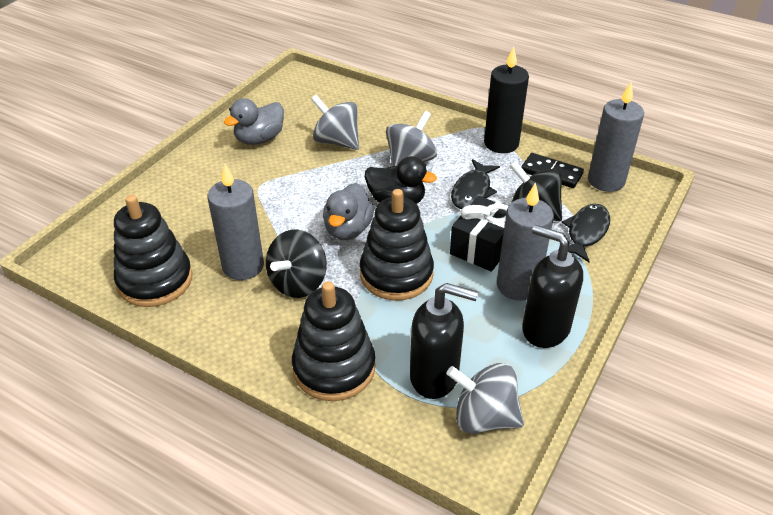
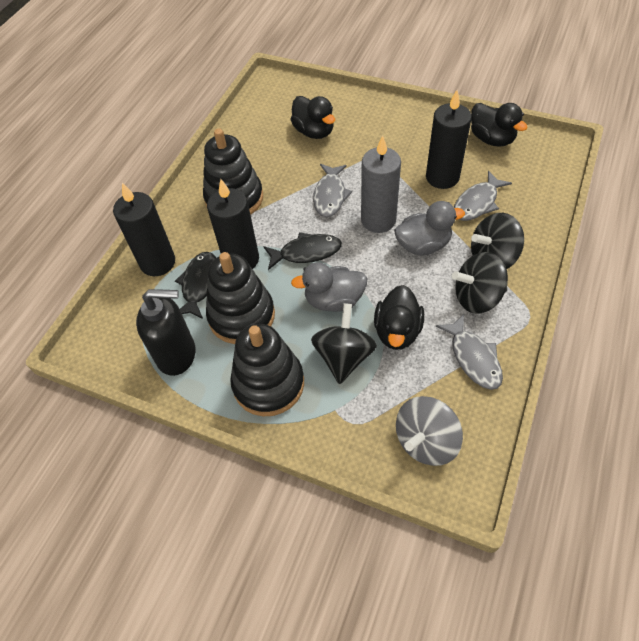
black candle: 1 -> 3
black domino: 1 -> 0
black duck: 1 -> 3
black gift: 1 -> 0
black soap dispenser: 2 -> 1
black spinning top: 2 -> 3
grey candle: 3 -> 1
grey fish: 0 -> 3
grey spinning top: 3 -> 1

